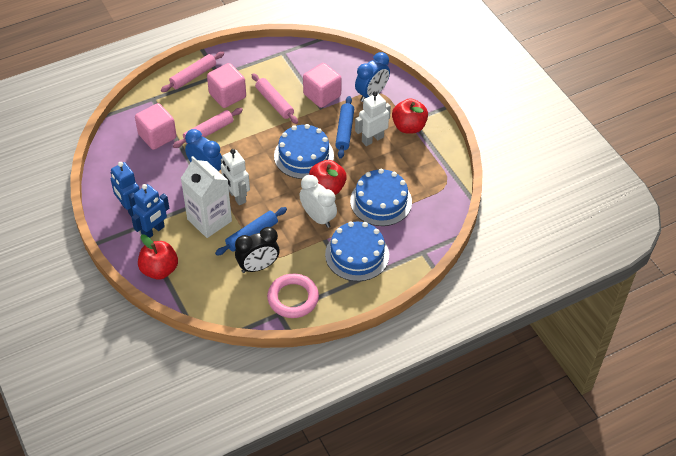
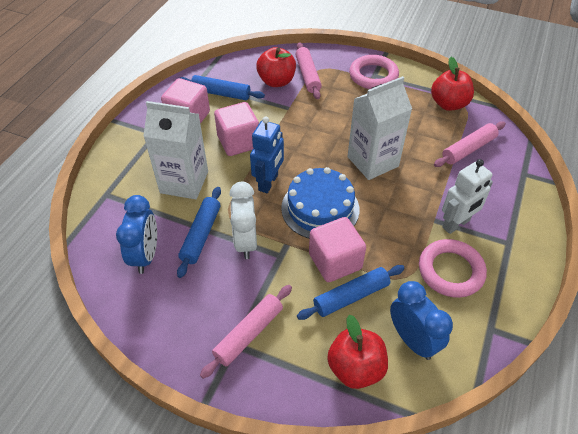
black clock: 1 -> 0
blue cake: 3 -> 1
blue robot: 2 -> 1
blue rolling pin: 2 -> 3
pink ring: 1 -> 2
white carton: 1 -> 2
white robot: 2 -> 1

